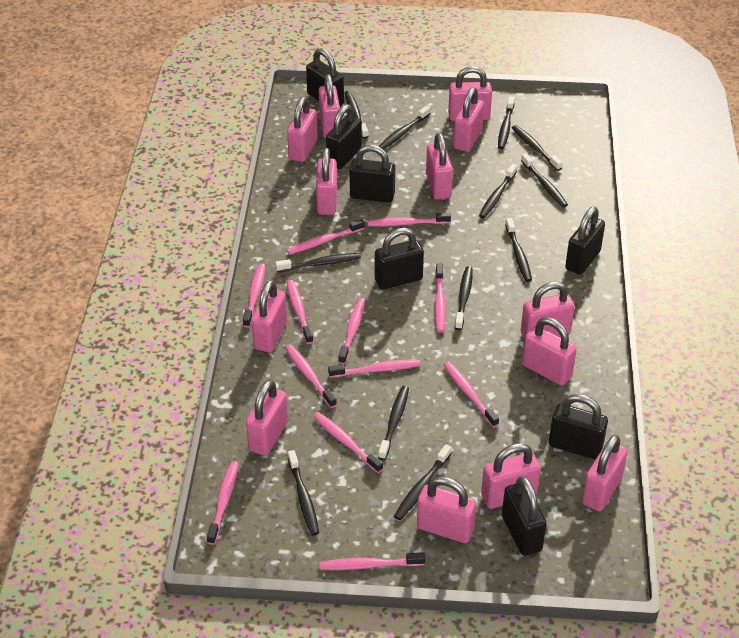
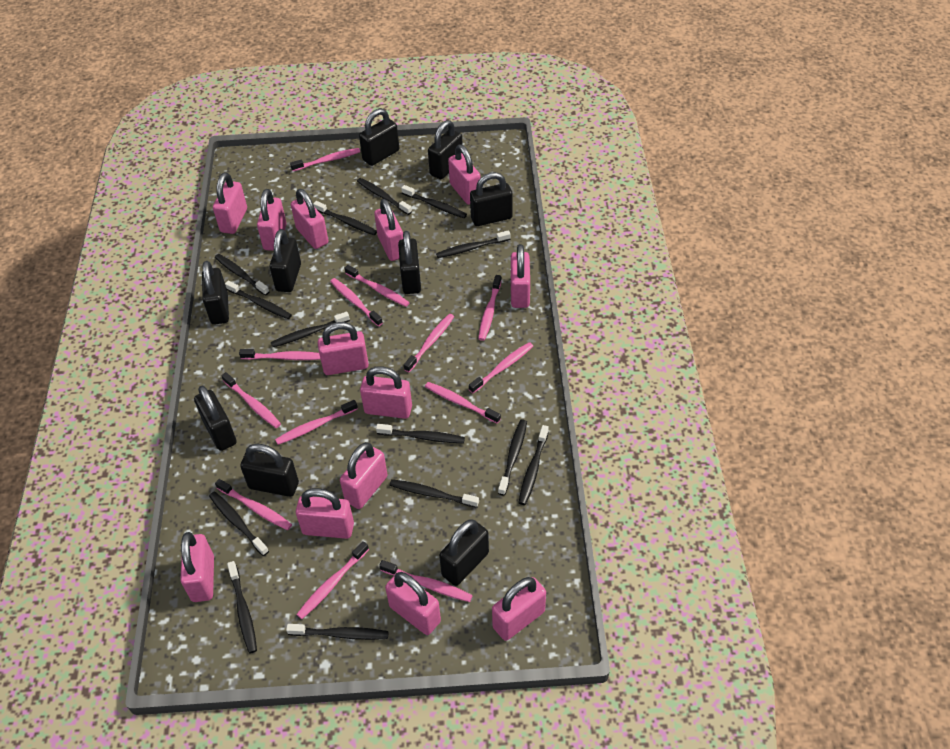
black padlock: 7 -> 9
black toothbrush: 12 -> 14
pink toothbrush: 12 -> 13

